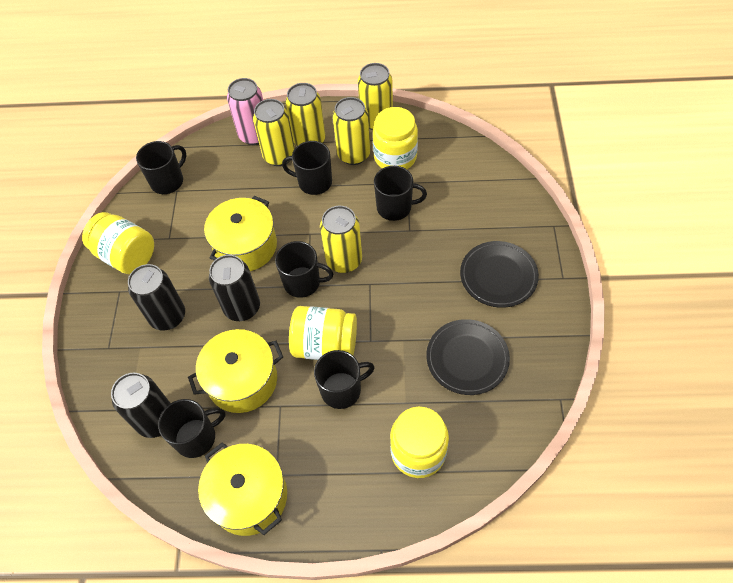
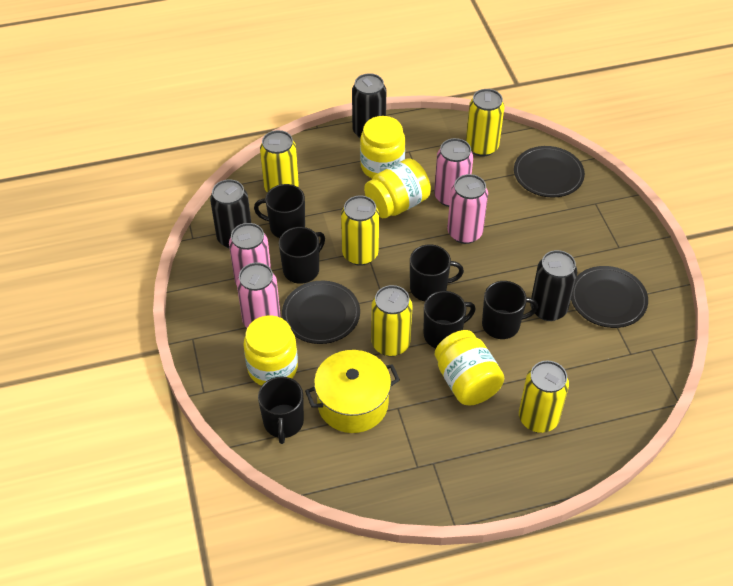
black plate: 2 -> 3
pink can: 1 -> 4
yellow pot: 3 -> 1

